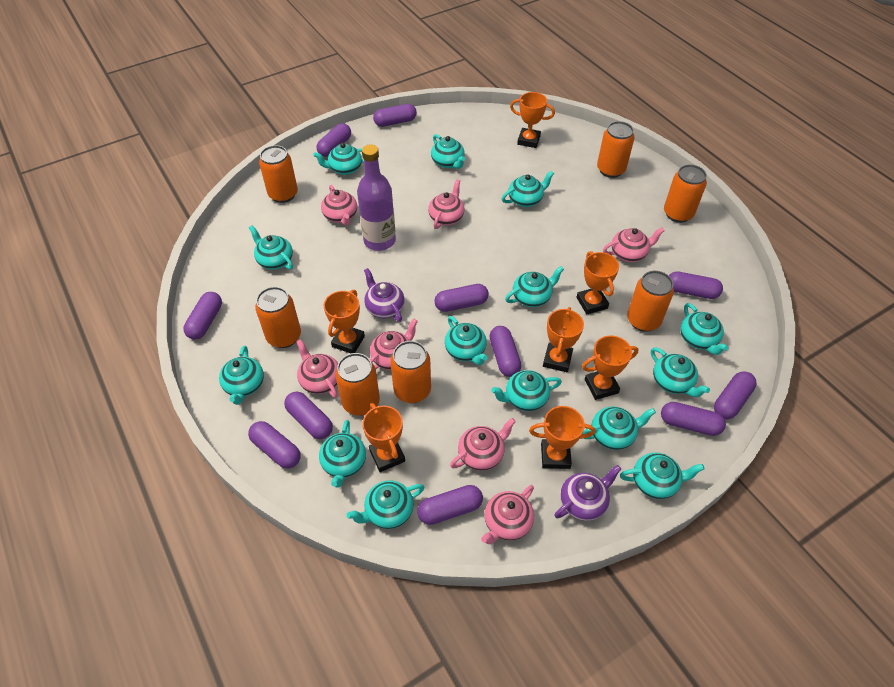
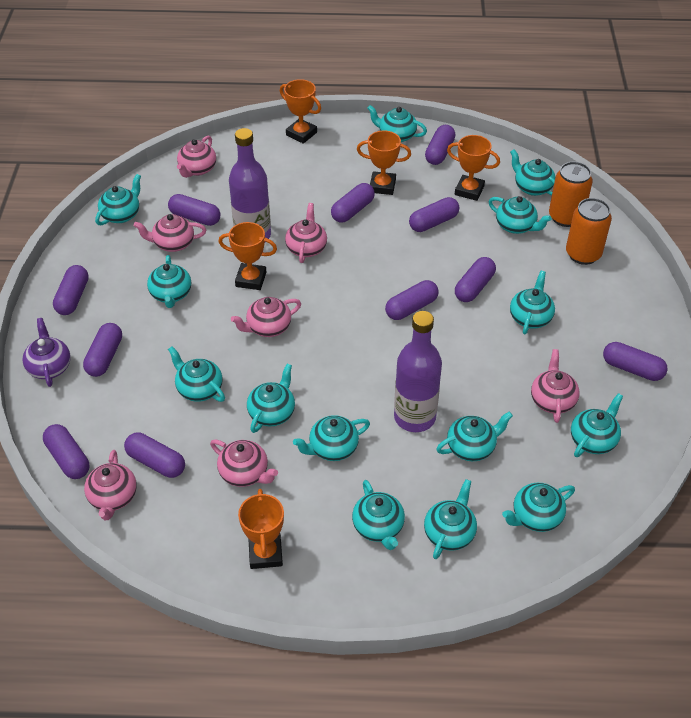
orange can: 7 -> 2
orange trophy: 7 -> 5
purple bottle: 1 -> 2
purple teapot: 2 -> 1

